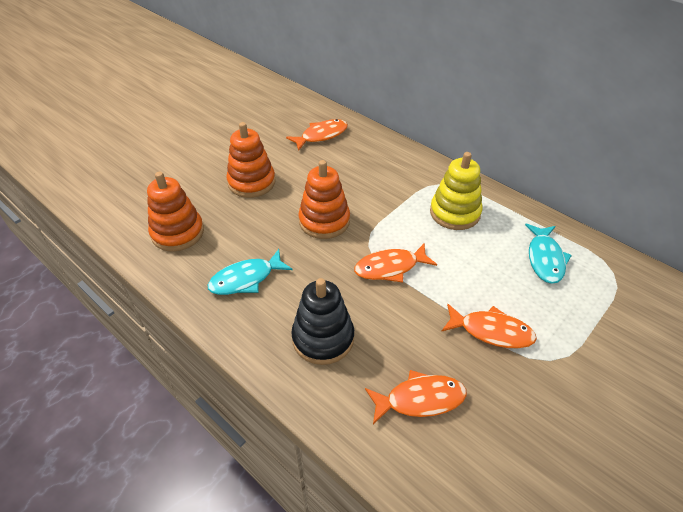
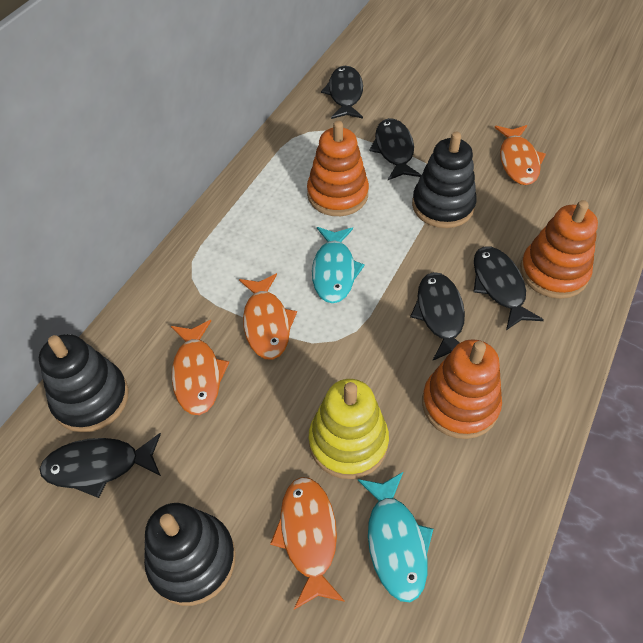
black fish: 0 -> 5
black stacking toy: 1 -> 3

